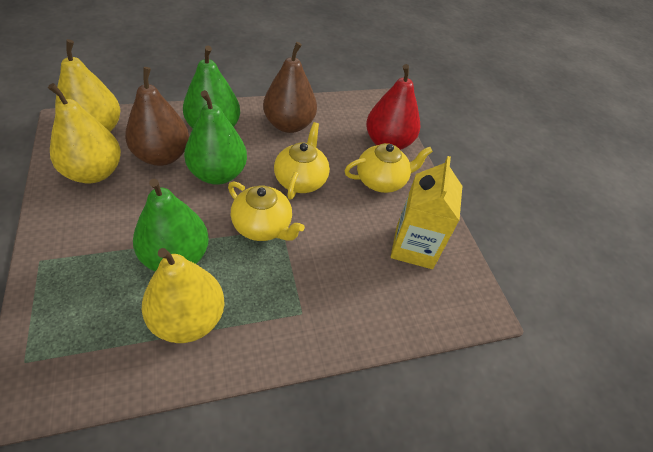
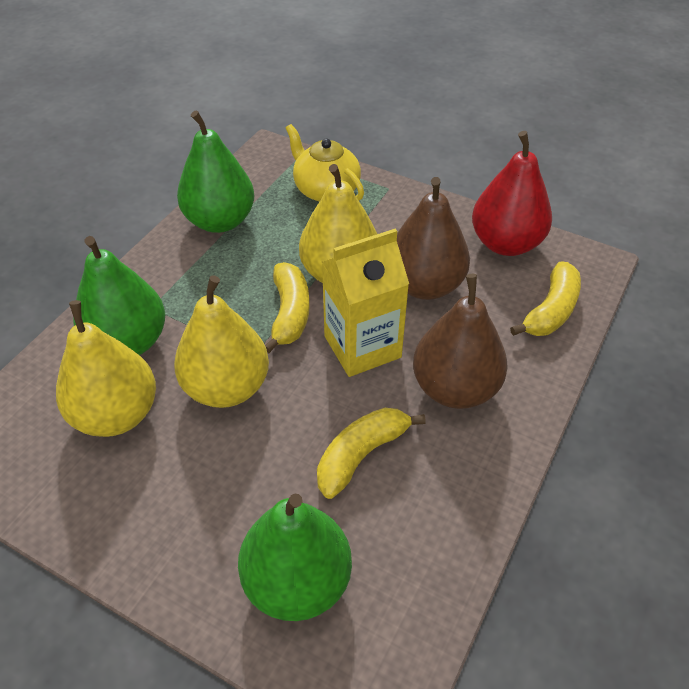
yellow banana: 0 -> 3
yellow teapot: 3 -> 1

